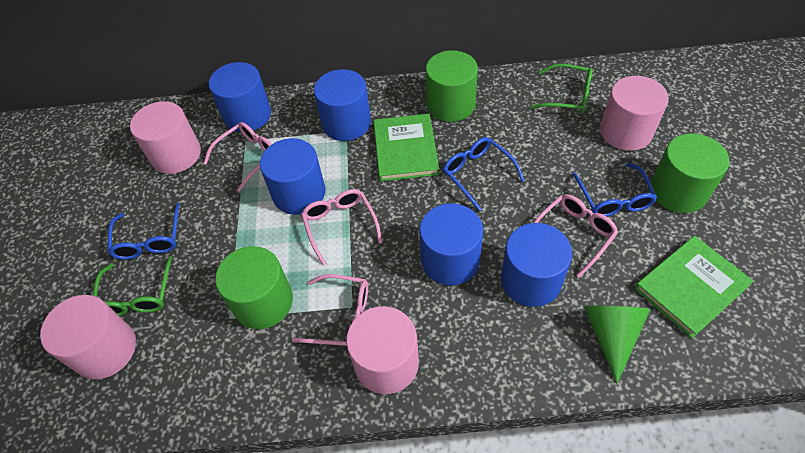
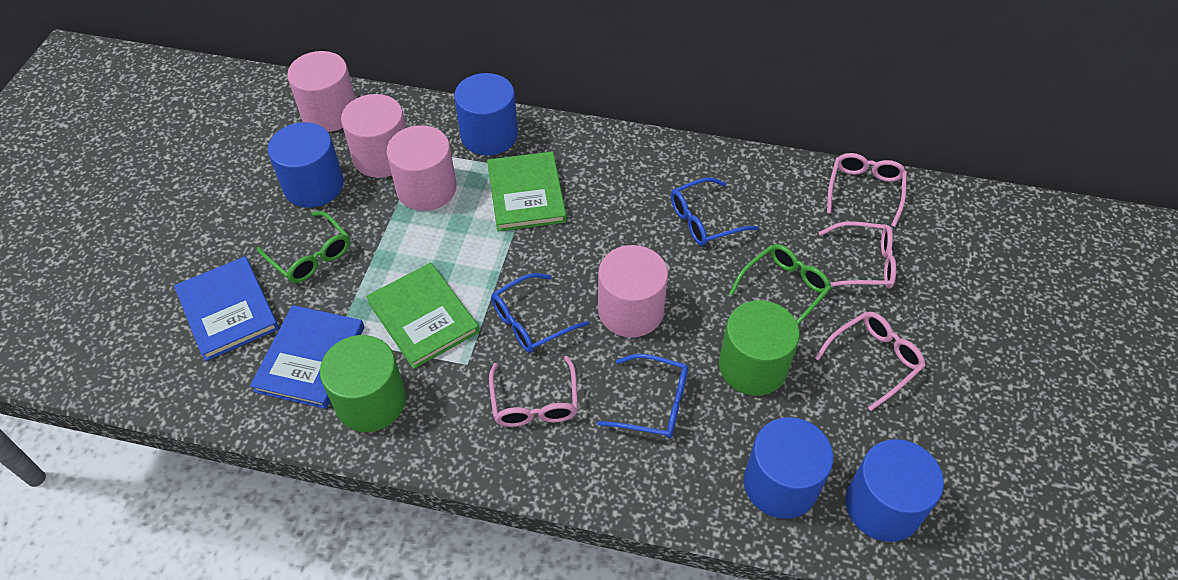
blue book: 0 -> 2
blue cylinder: 5 -> 4
green cone: 1 -> 0
green cylinder: 3 -> 2

